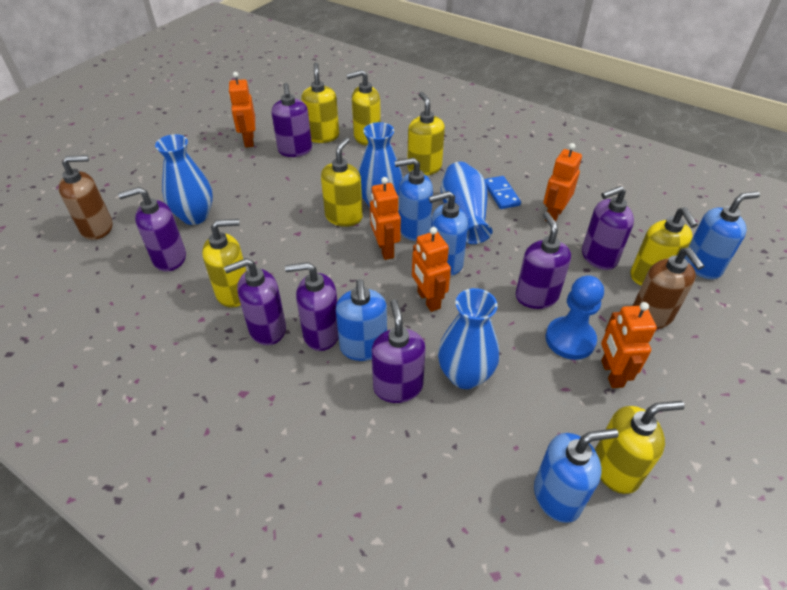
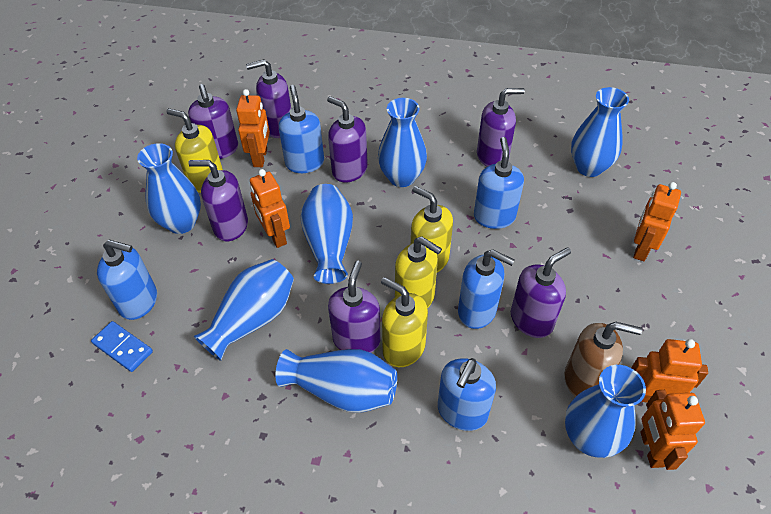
blue pawn: 1 -> 0
blue vase: 4 -> 7
brown soap dispenser: 2 -> 1
yellow soap dispenser: 7 -> 4

